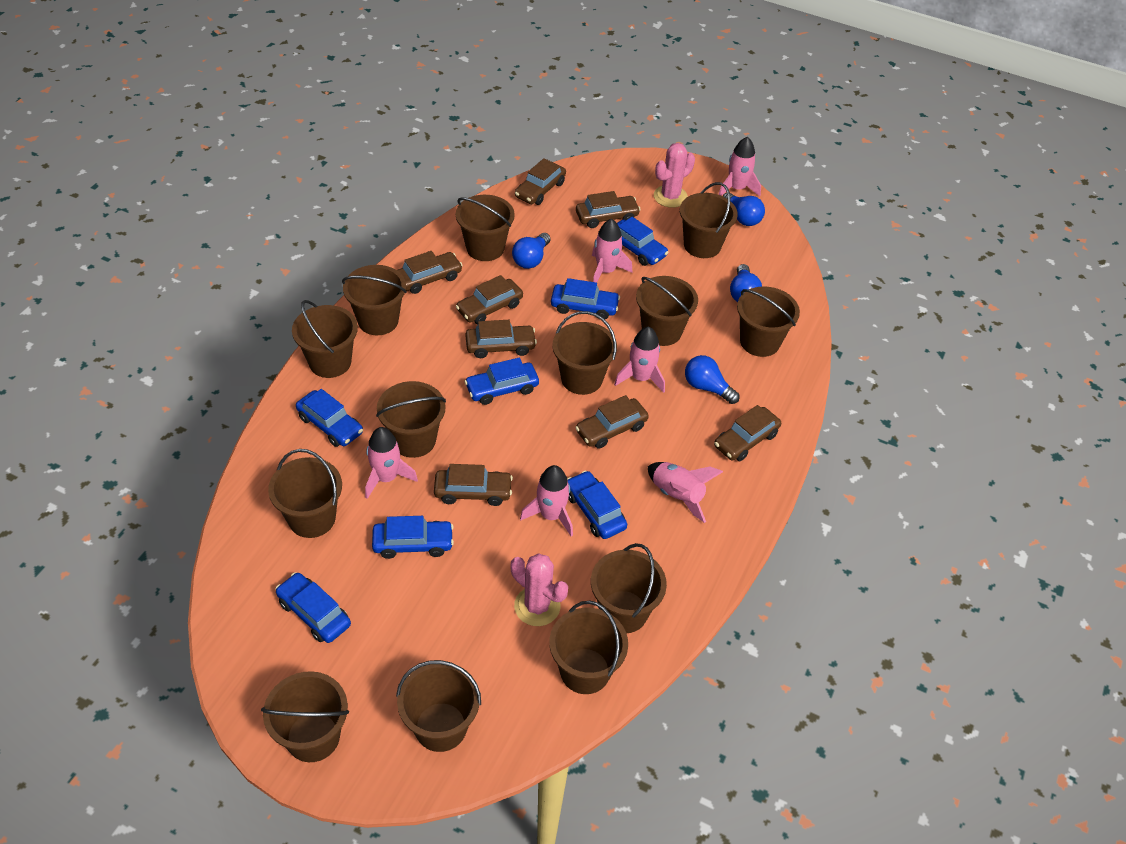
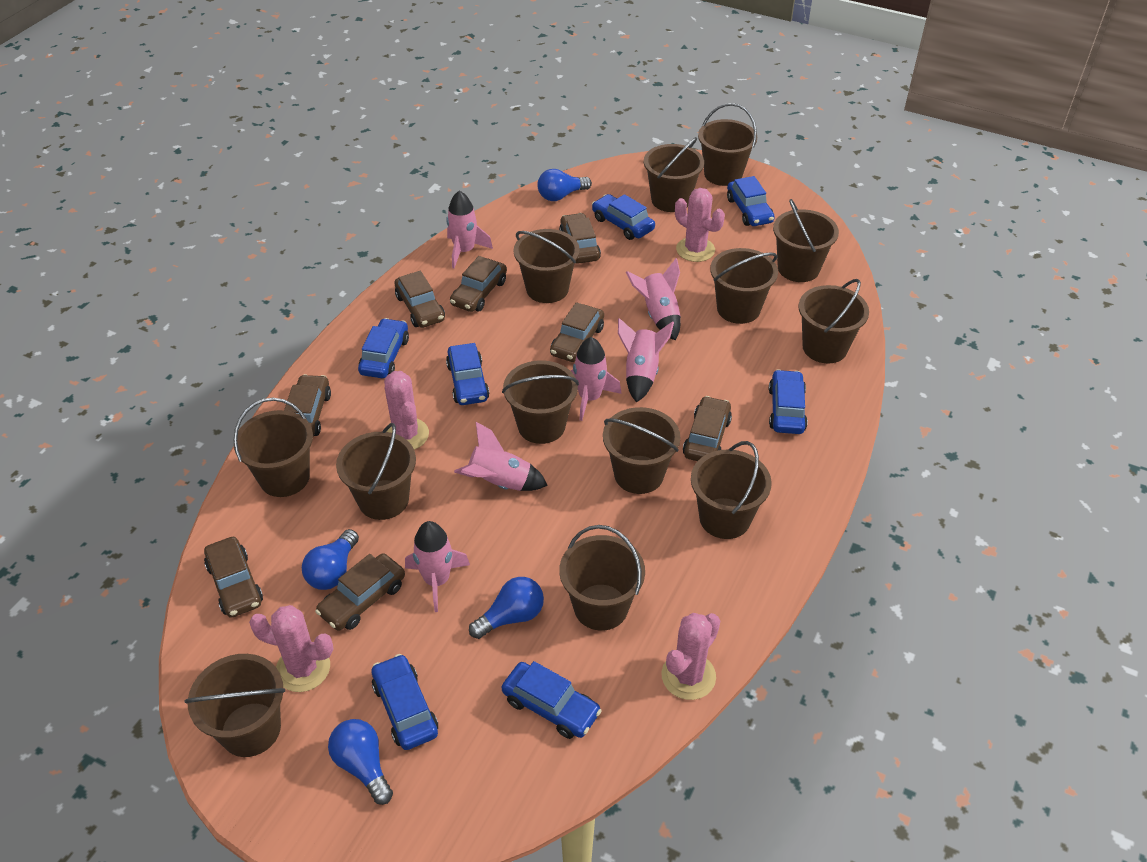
pink cactus: 2 -> 4

